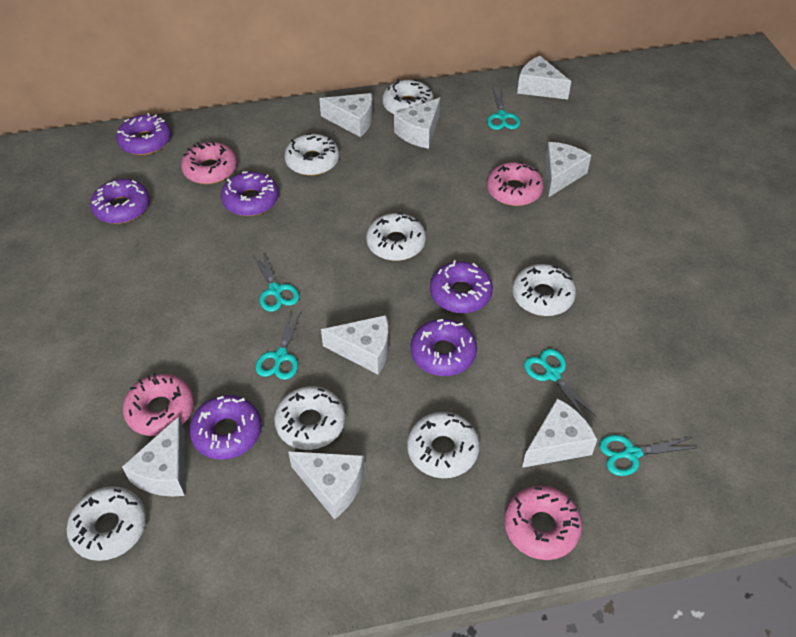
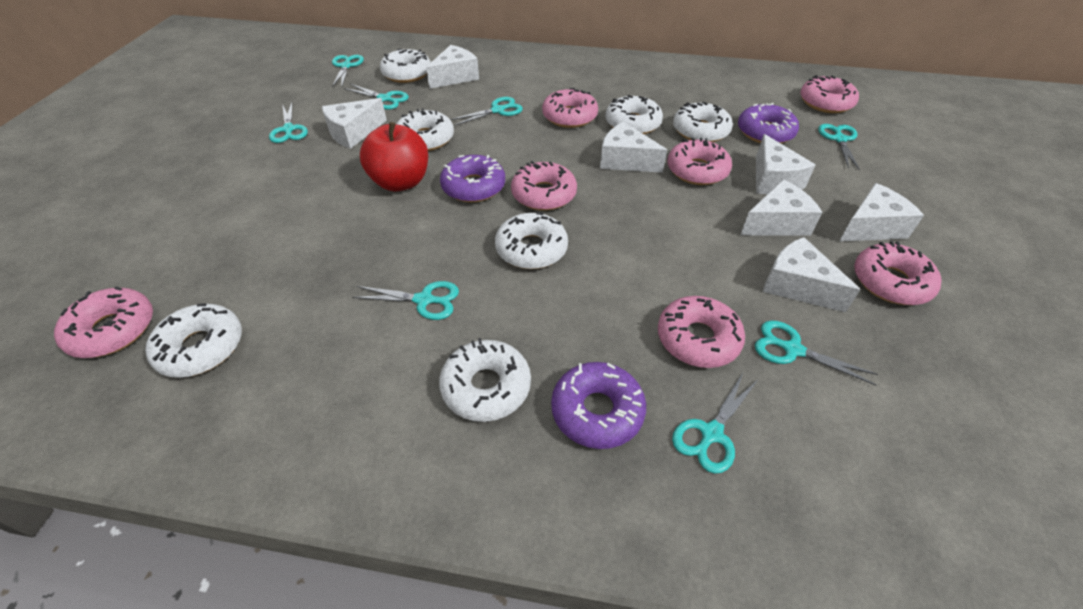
pink donut: 4 -> 7
purple donut: 6 -> 3
red apple: 0 -> 1
turquoise scissors: 5 -> 8
white cheese: 8 -> 7

